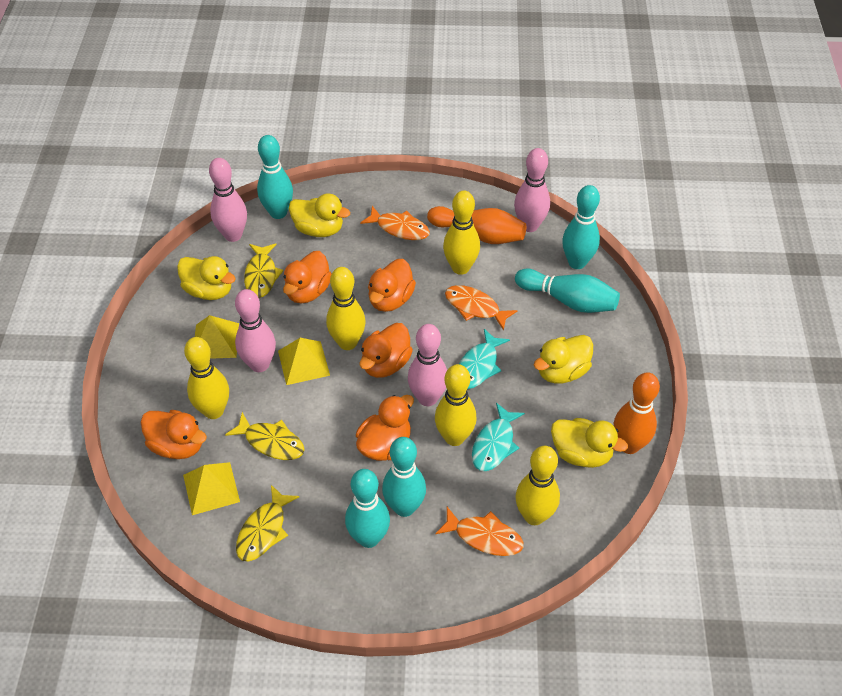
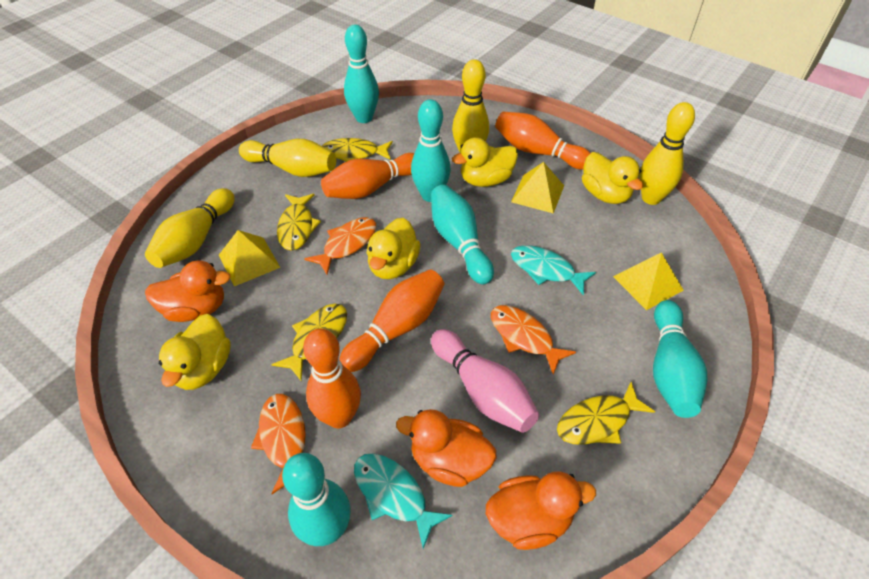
orange bowling pin: 2 -> 4
orange duck: 5 -> 3
pink bowling pin: 4 -> 1
yellow bowling pin: 5 -> 4
yellow fish: 3 -> 4

